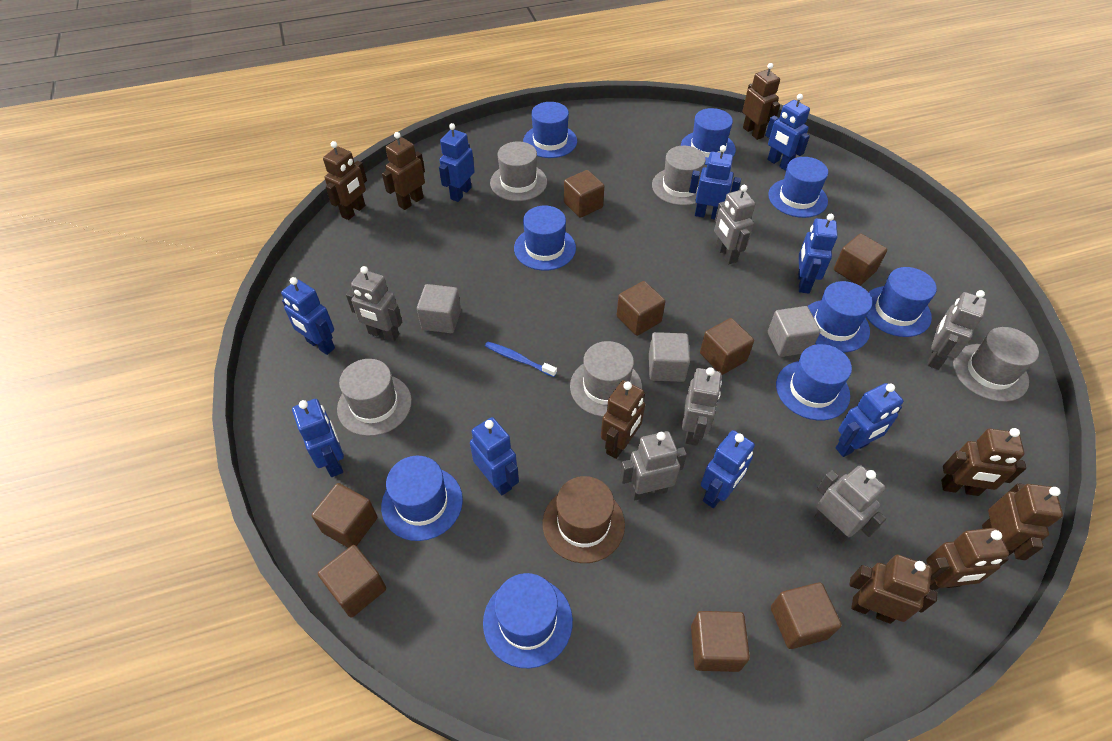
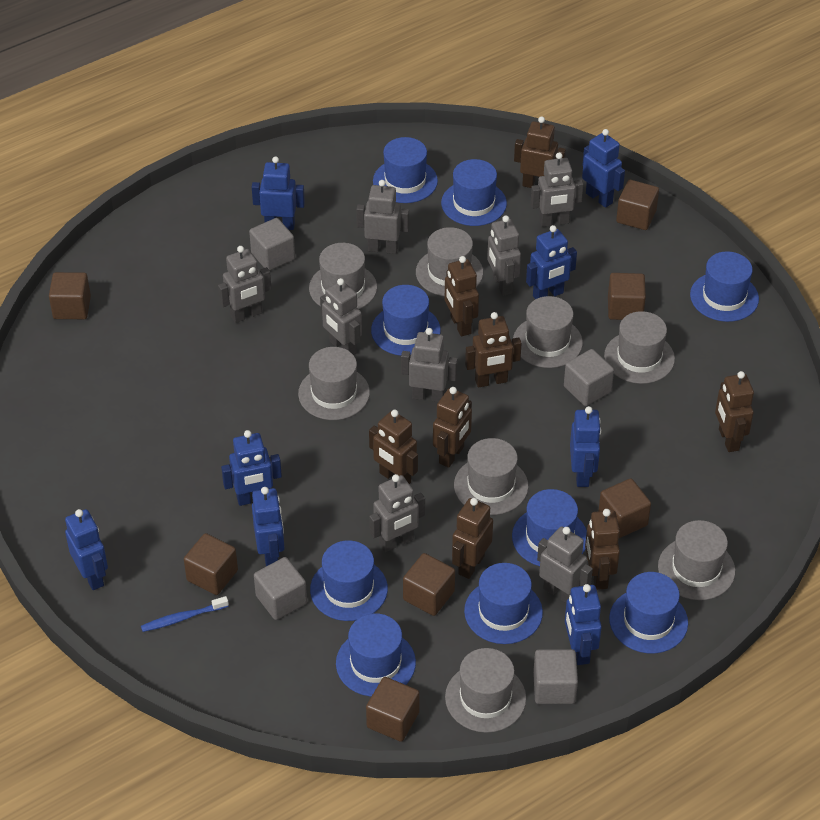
blue robot: 9 -> 8
brown cube: 8 -> 7
brown hat: 1 -> 0
grey cube: 3 -> 4
grey hat: 5 -> 8
grey robot: 6 -> 8

